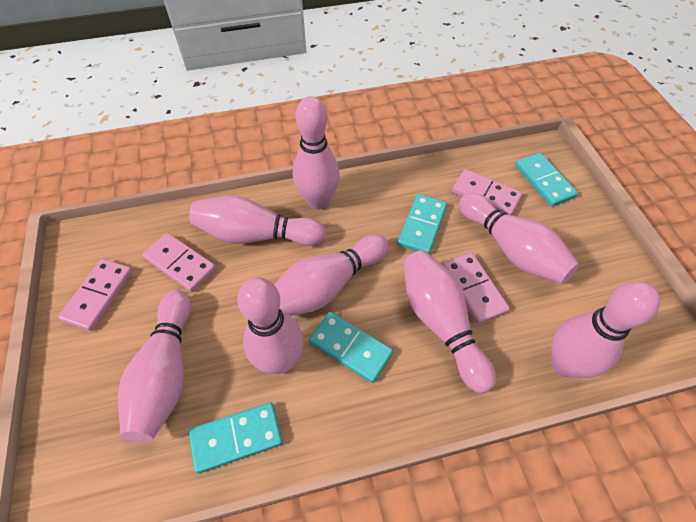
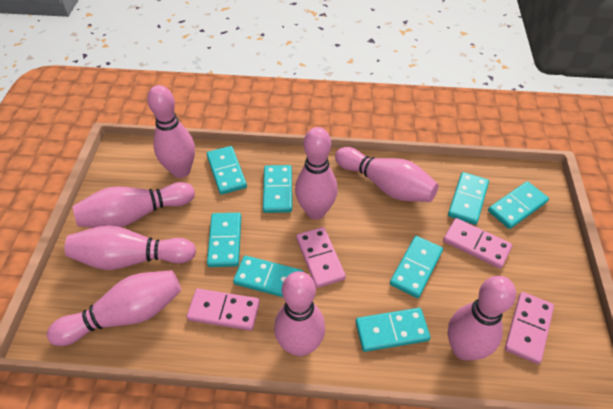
turquoise domino: 4 -> 8

